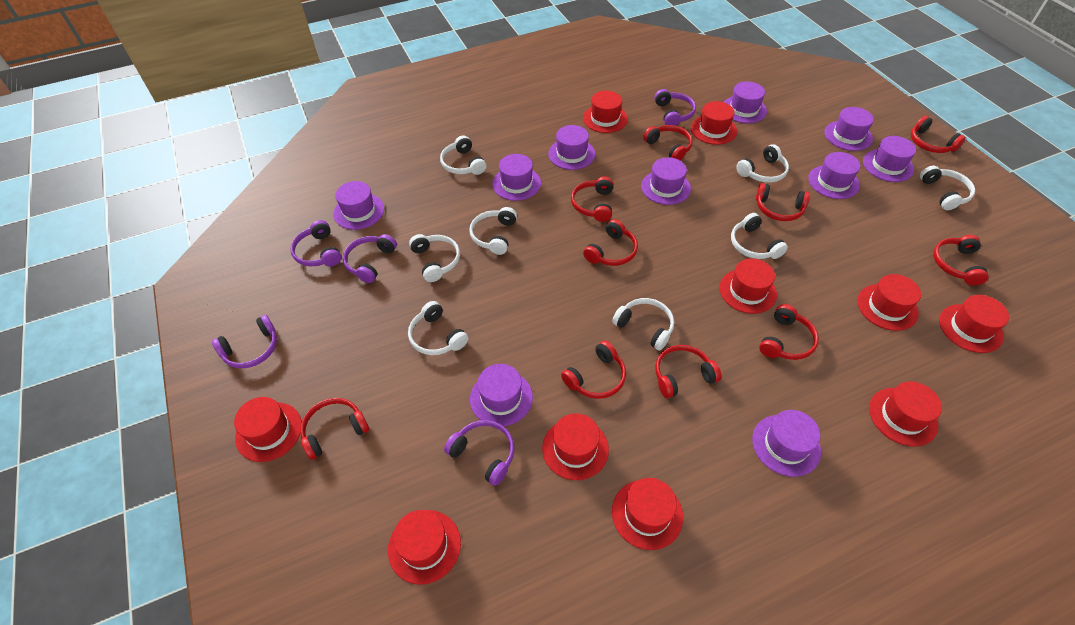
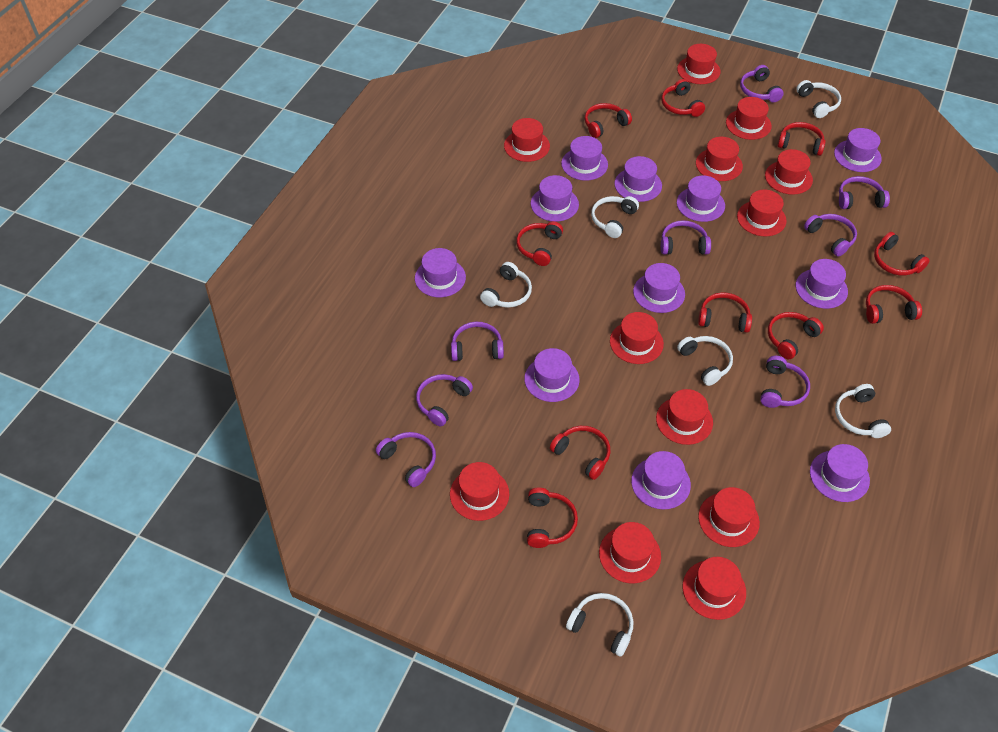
purple hat: 10 -> 11
purple headphones: 5 -> 8
red hat: 10 -> 12
white headphones: 8 -> 6

